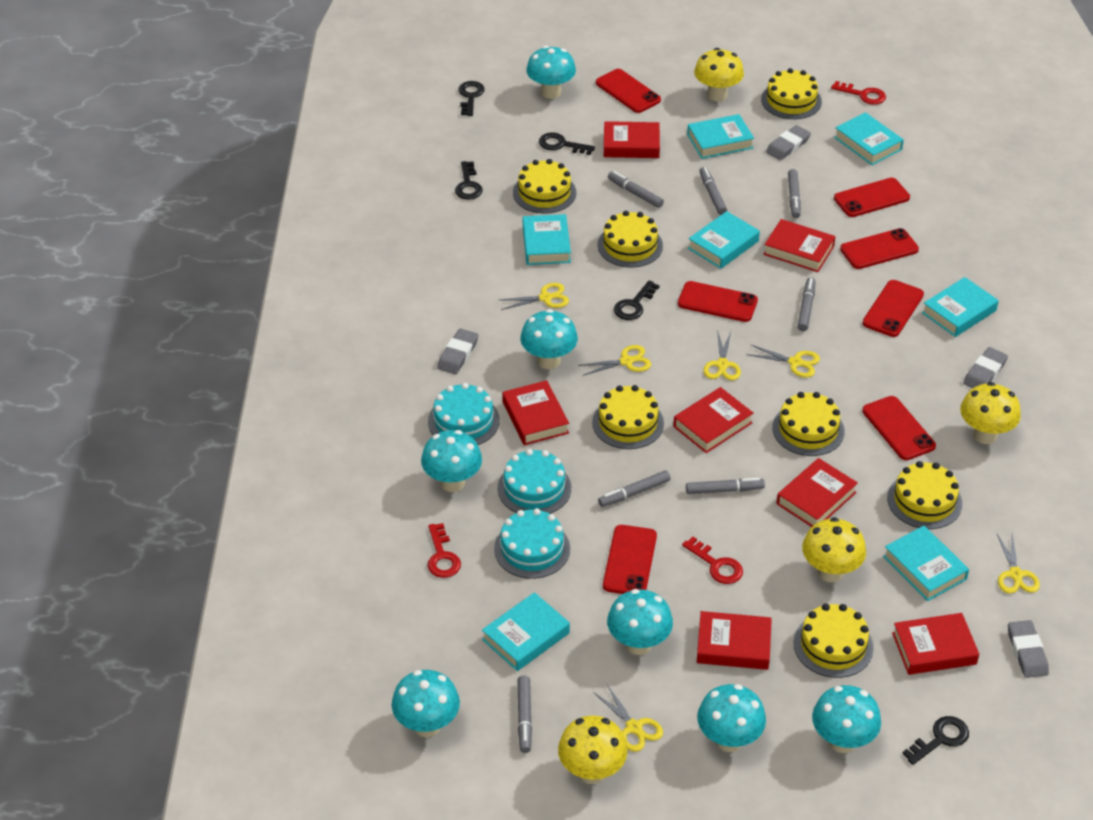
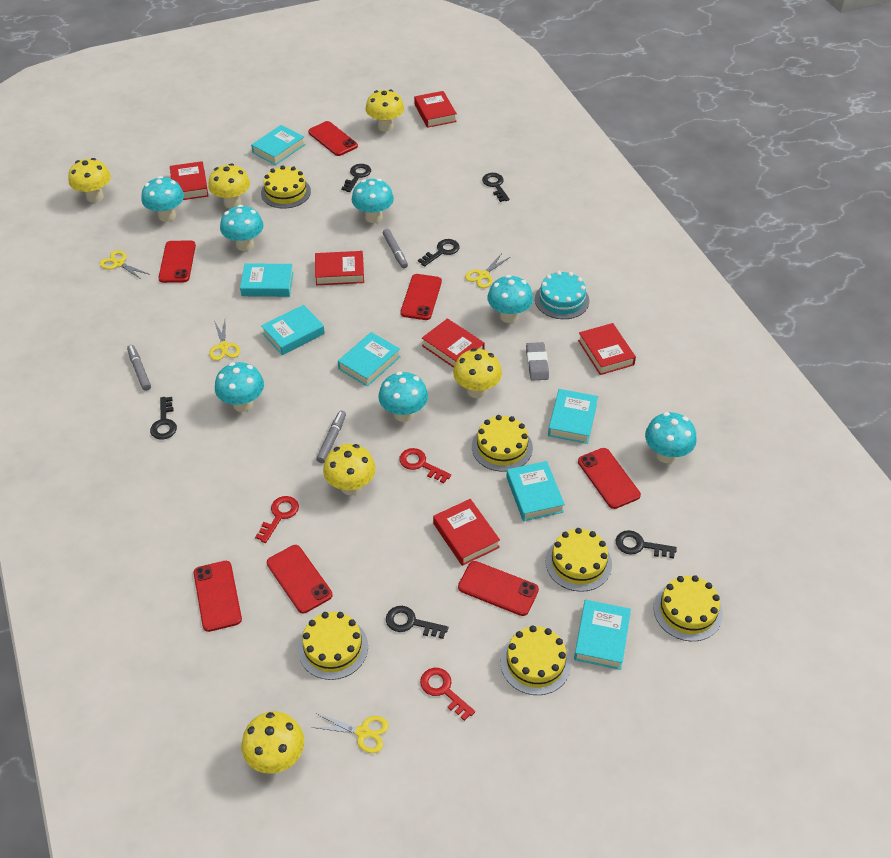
black key: 5 -> 6
grey eraser: 4 -> 1
grey marker: 7 -> 3
red book: 7 -> 6
turquoise cake: 3 -> 1
yellow cake: 7 -> 6
yellow mushroom: 4 -> 6
yellow scissors: 6 -> 4

